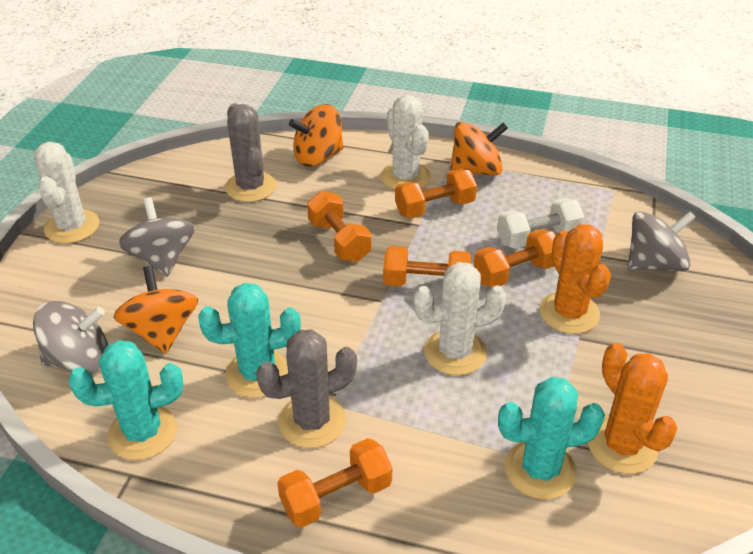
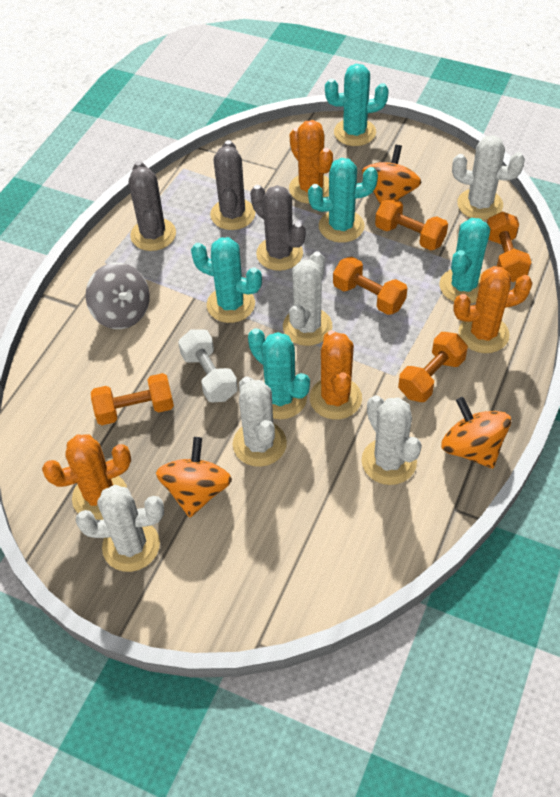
grey cactus: 2 -> 3
grey spinning top: 3 -> 1
orange cactus: 2 -> 4
turquoise cactus: 3 -> 5
white cactus: 3 -> 5

